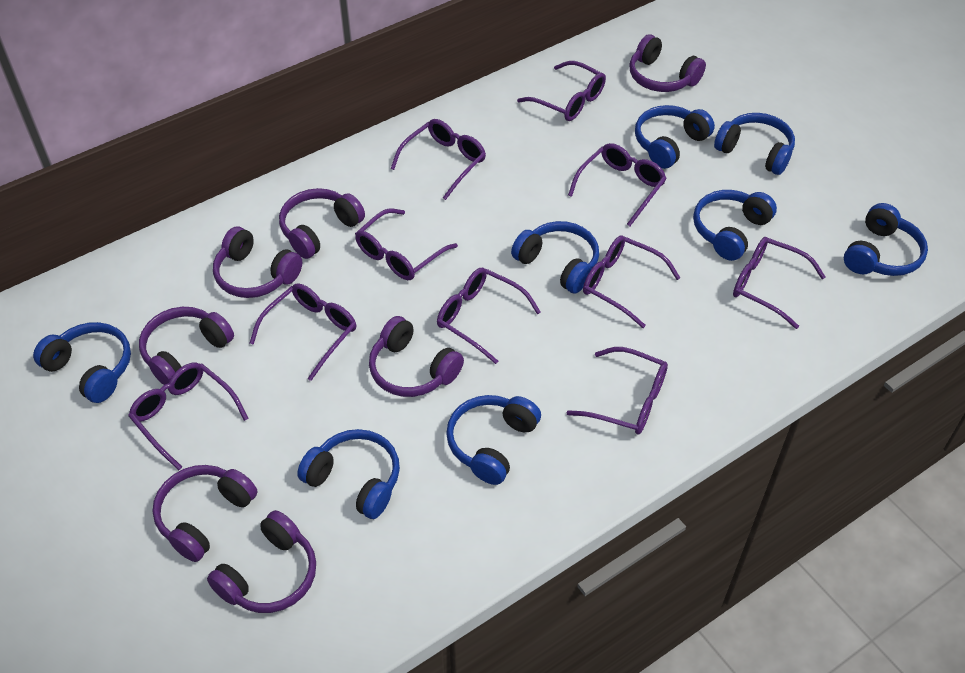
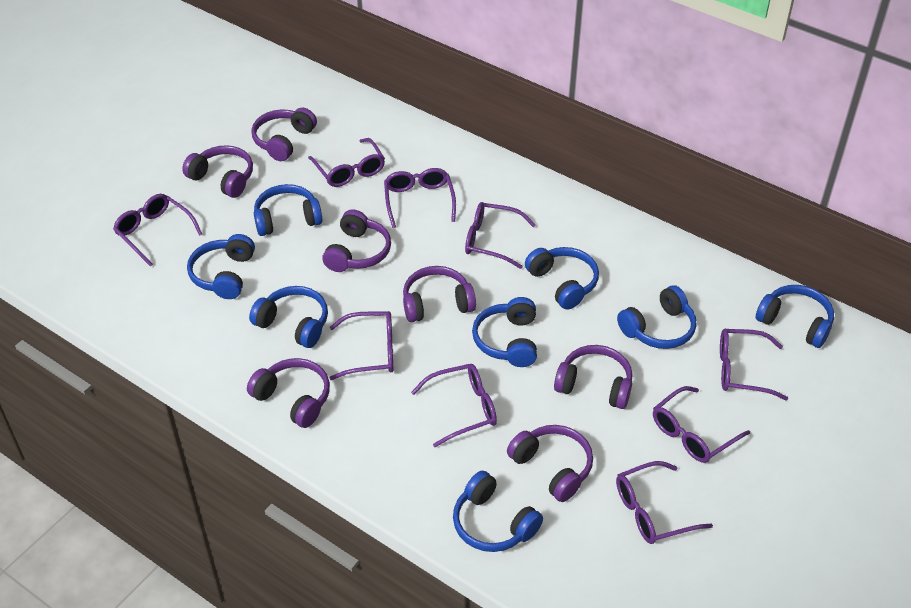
purple glasses: 10 -> 9

